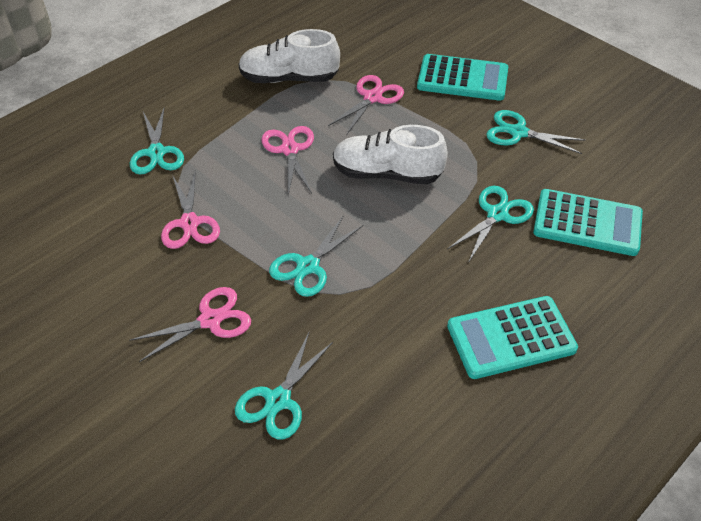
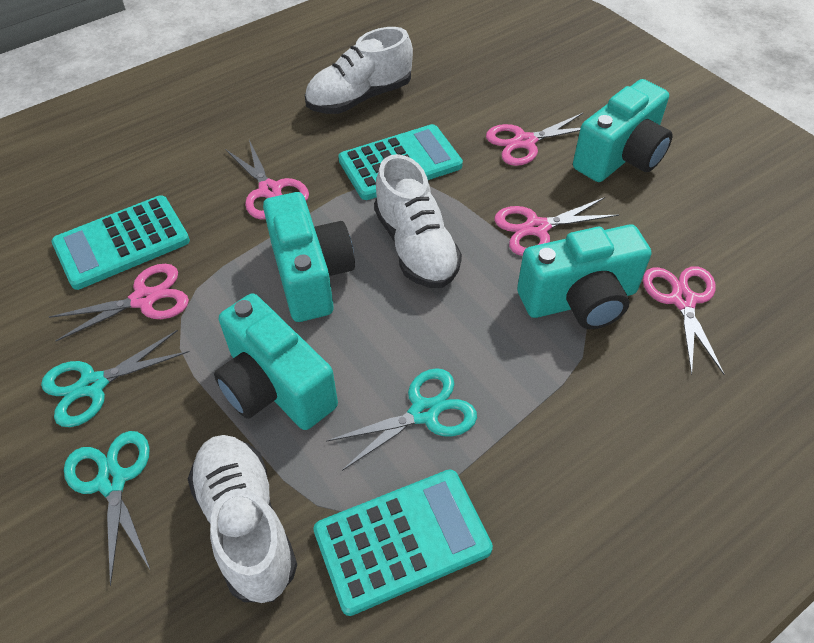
pink scissors: 4 -> 5
turquoise camera: 0 -> 4
turquoise scissors: 5 -> 3
white shoe: 2 -> 3

